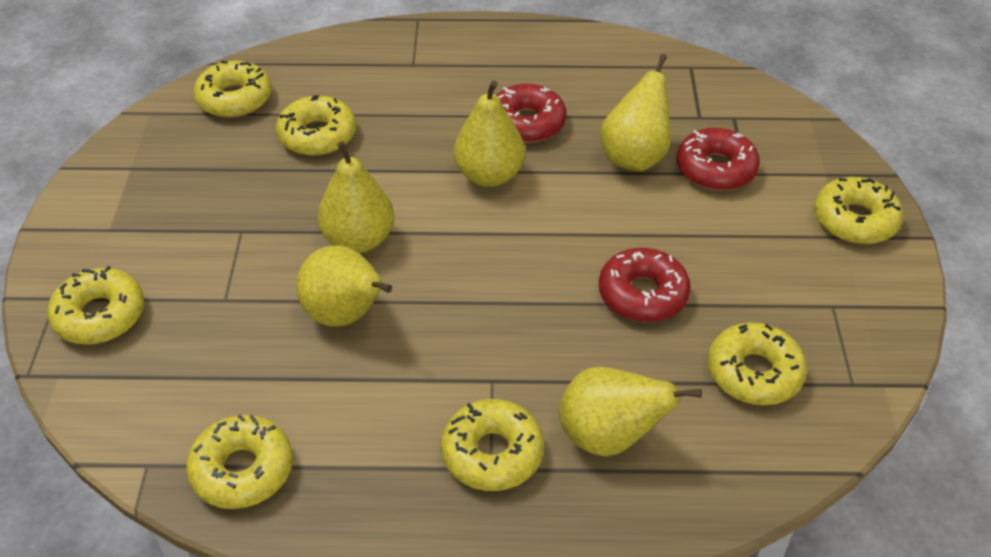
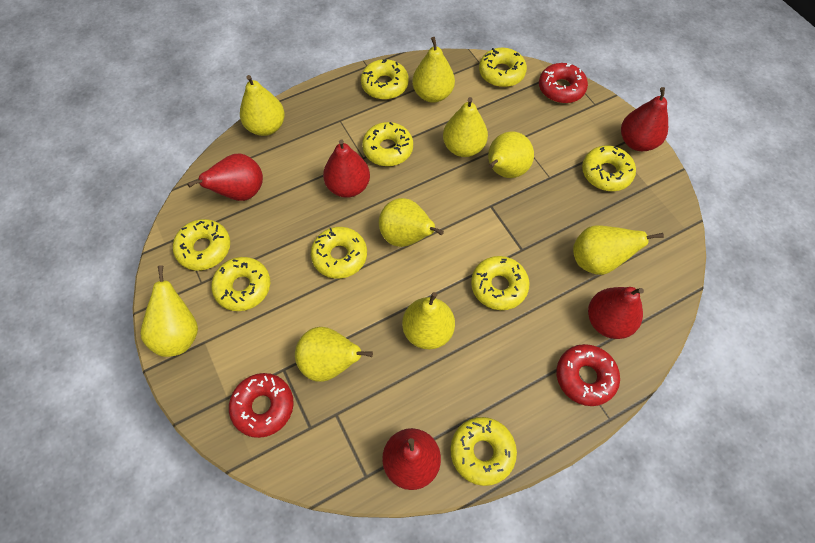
red pear: 0 -> 5
yellow donut: 7 -> 9
yellow pear: 5 -> 9

